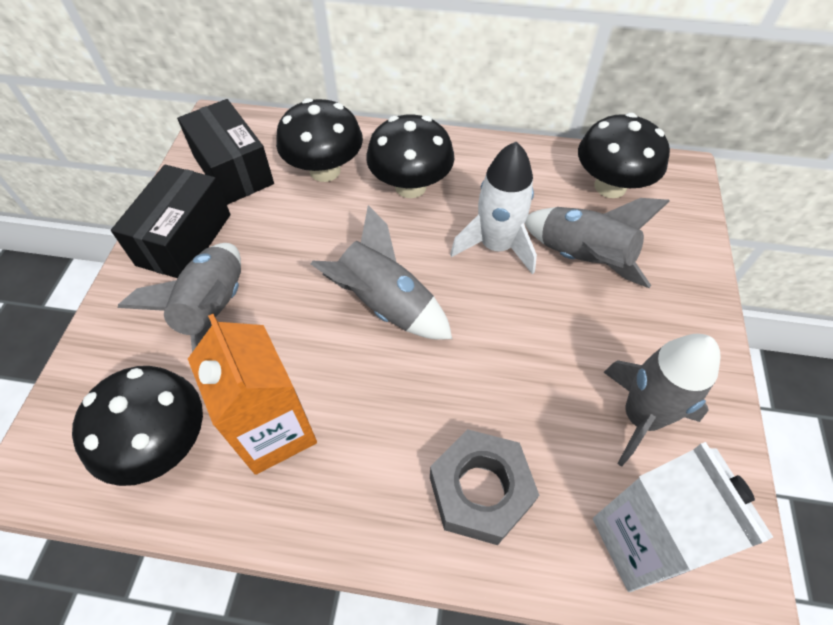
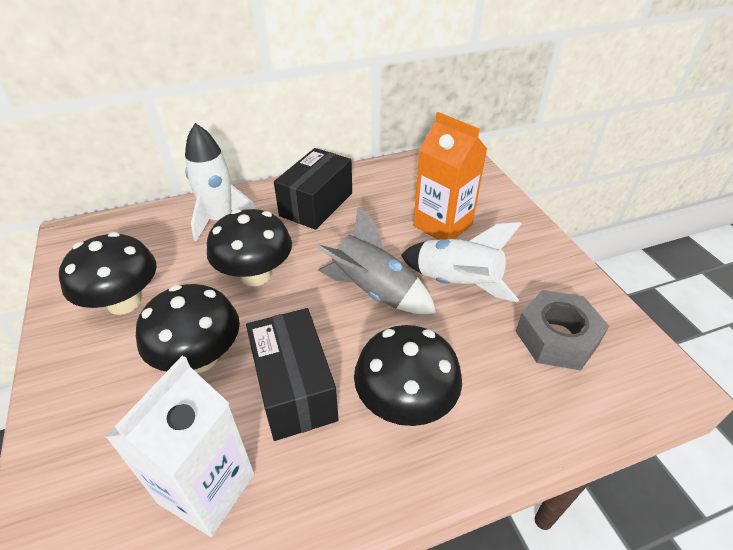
grey rocket: 4 -> 1
white rocket: 1 -> 2

